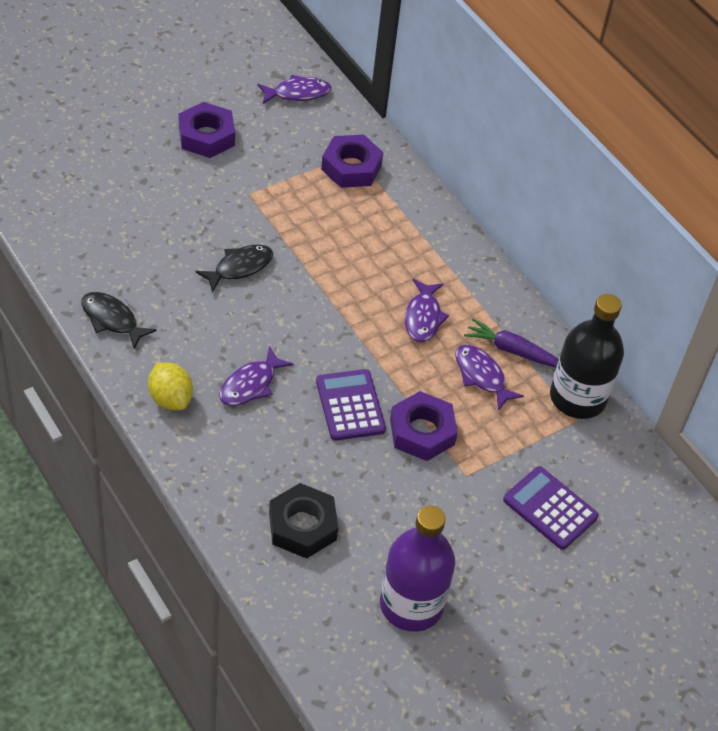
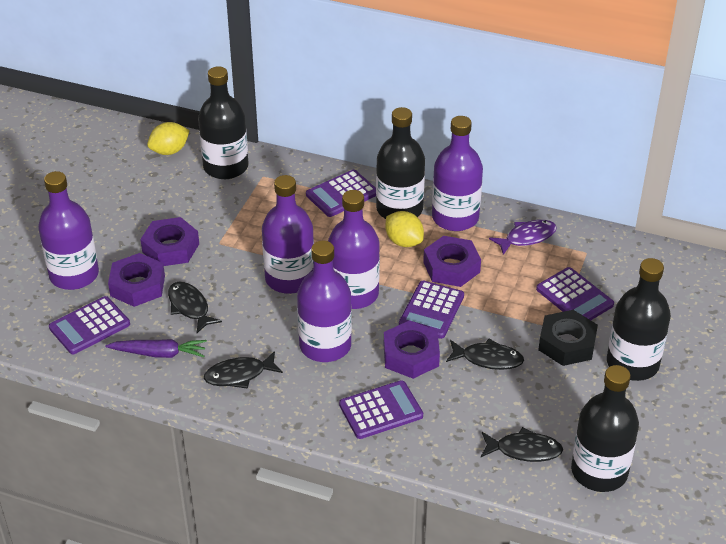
black bottle: 1 -> 4
black fish: 2 -> 4
purple bottle: 1 -> 5
purple calculator: 2 -> 5
purple fish: 4 -> 1
purple nut: 3 -> 4
yellow lemon: 1 -> 2

